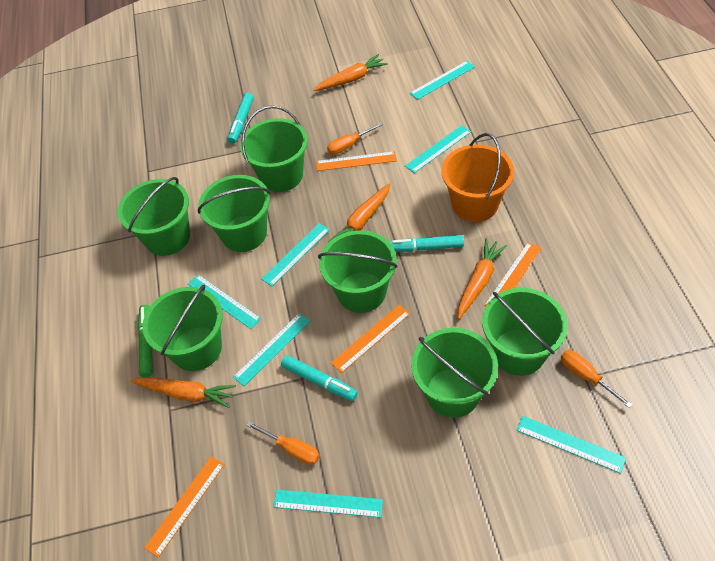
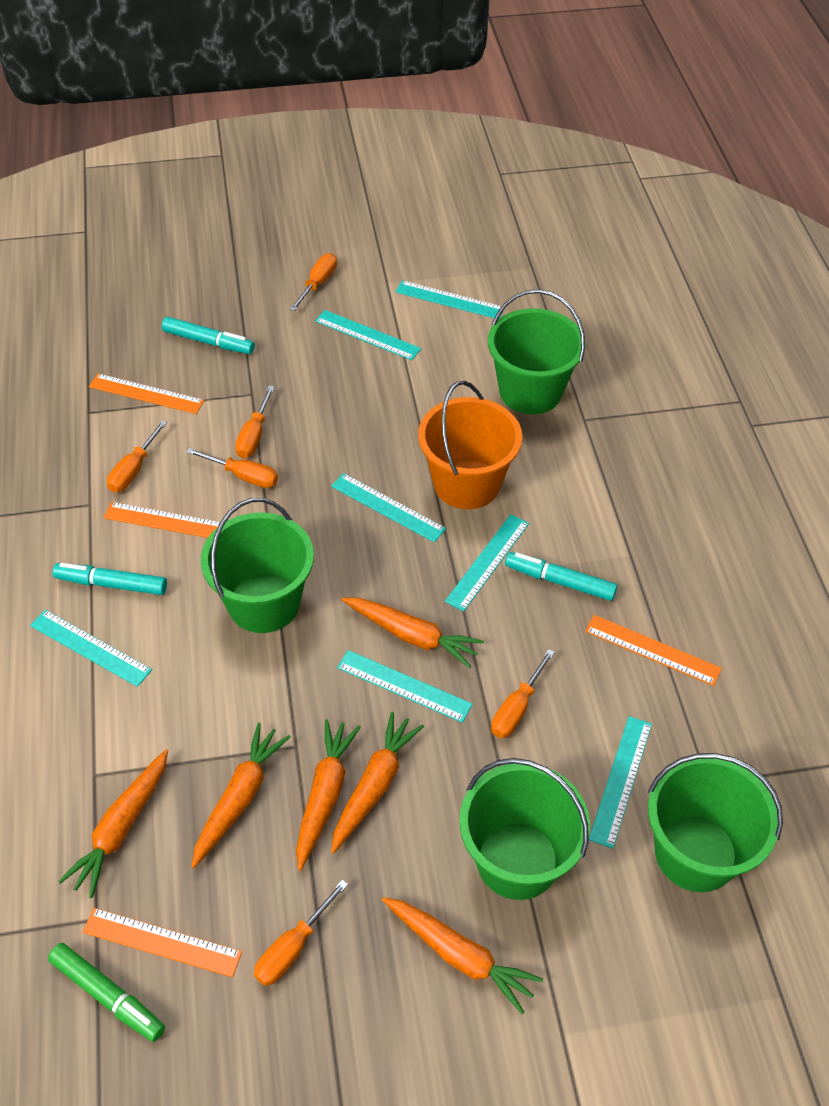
green bucket: 7 -> 4
orange carrot: 4 -> 6
orange screwdriver: 3 -> 6

